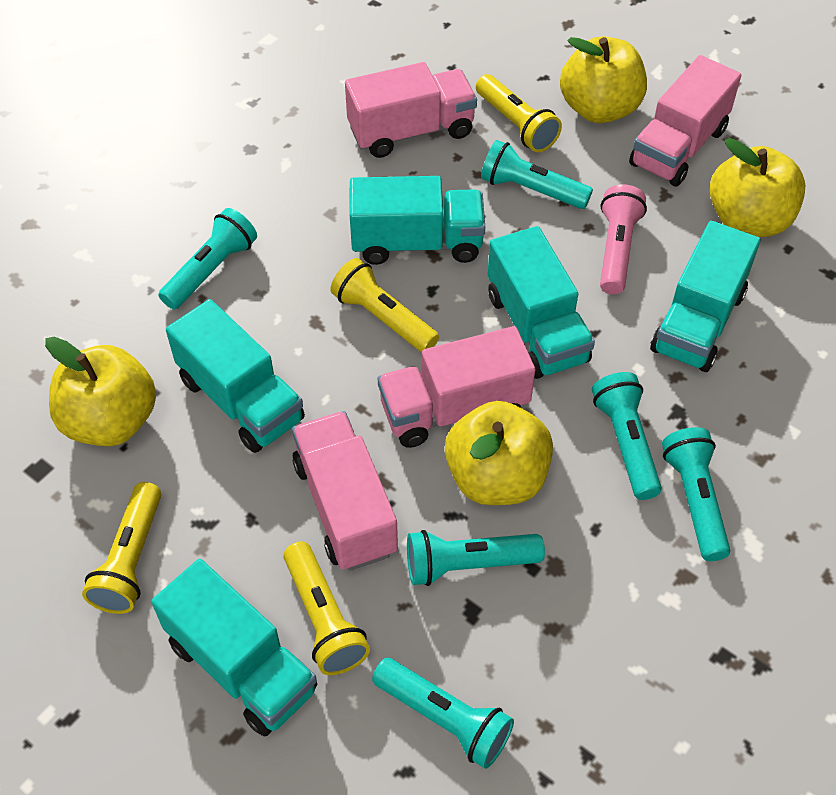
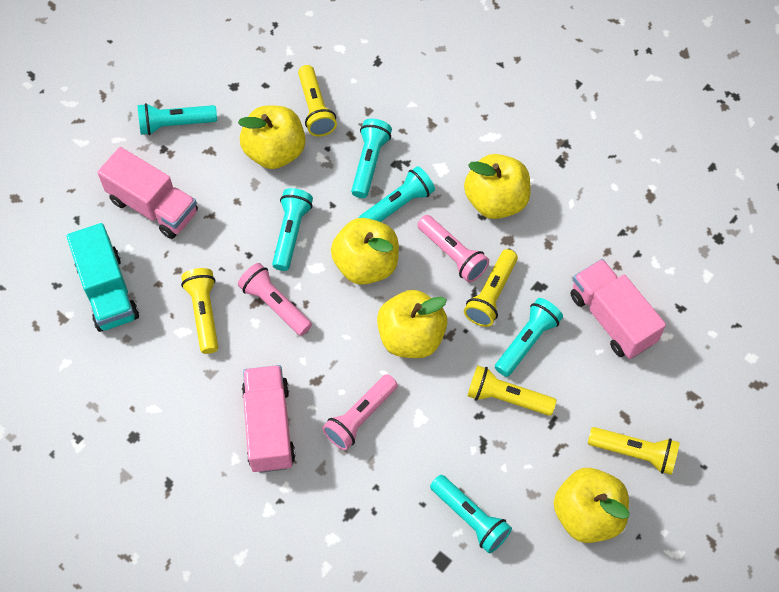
pink flashlight: 1 -> 3
pink truck: 4 -> 3
turquoise truck: 5 -> 1
yellow apple: 4 -> 5
yellow flashlight: 4 -> 5

